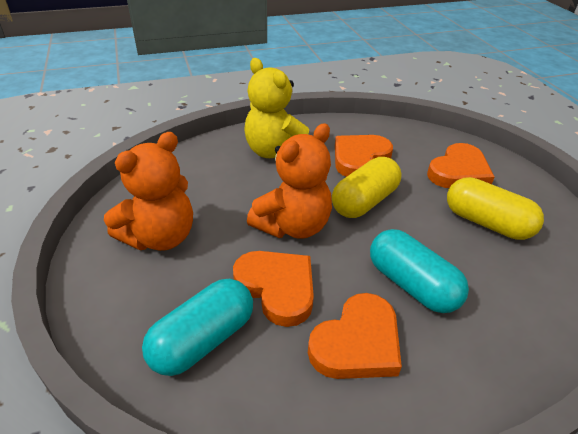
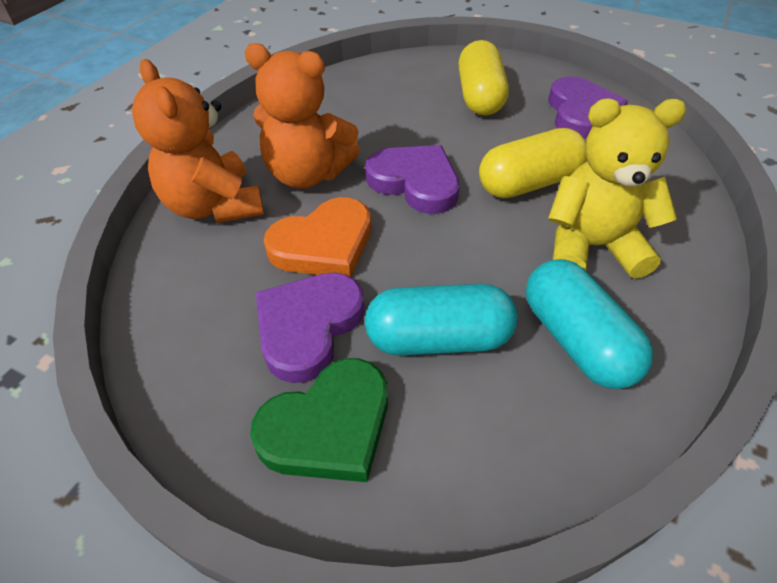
green heart: 0 -> 1
orange heart: 4 -> 1
purple heart: 0 -> 3

